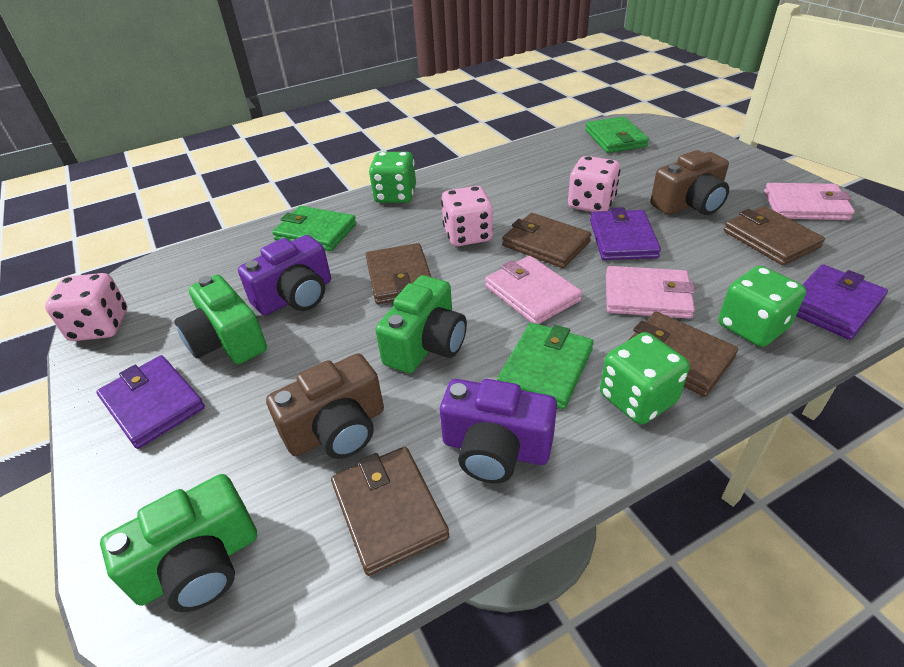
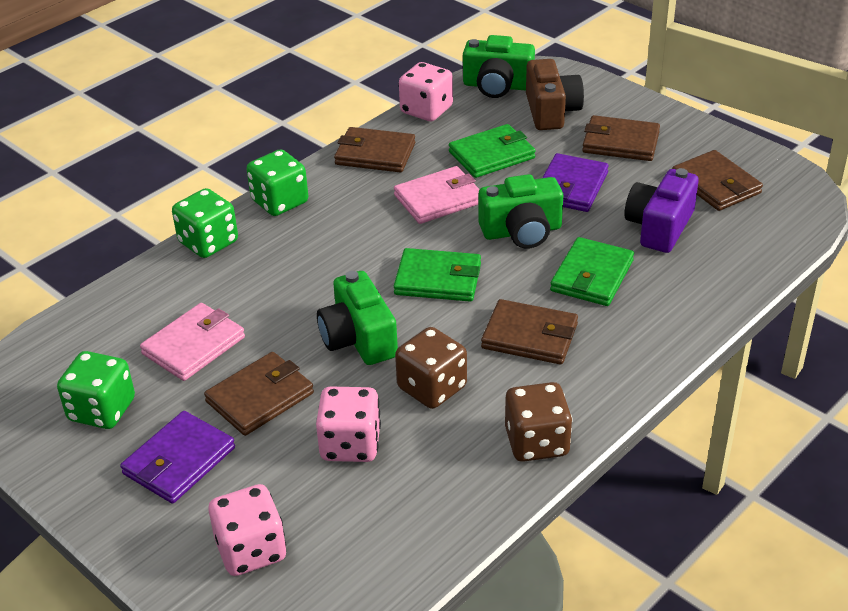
brown camera: 2 -> 1
brown dice: 0 -> 2
pink wallet: 3 -> 2
purple camera: 2 -> 1
purple wallet: 3 -> 2

